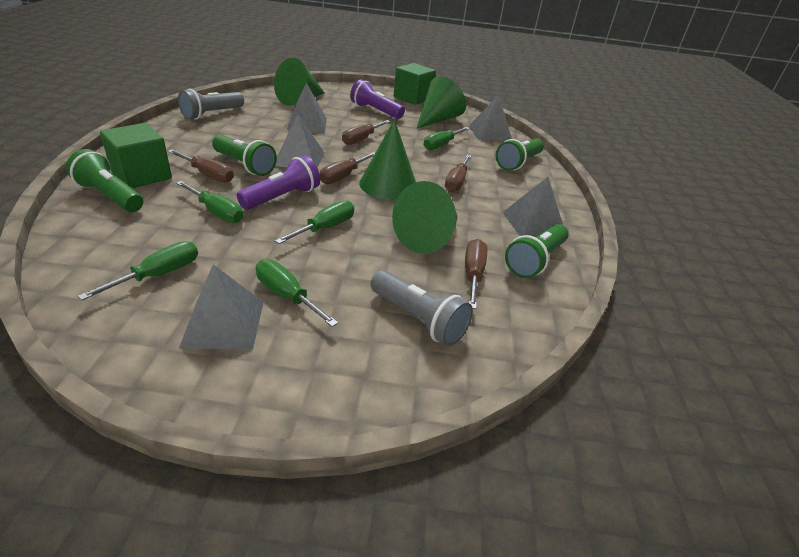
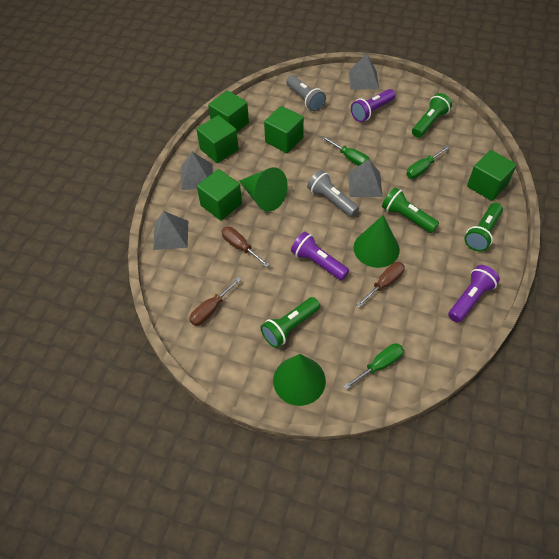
brown screwdriver: 5 -> 3
green cone: 4 -> 3
green cube: 2 -> 5
green screwdriver: 5 -> 3
grey pyramid: 5 -> 4
purple flashlight: 2 -> 3

